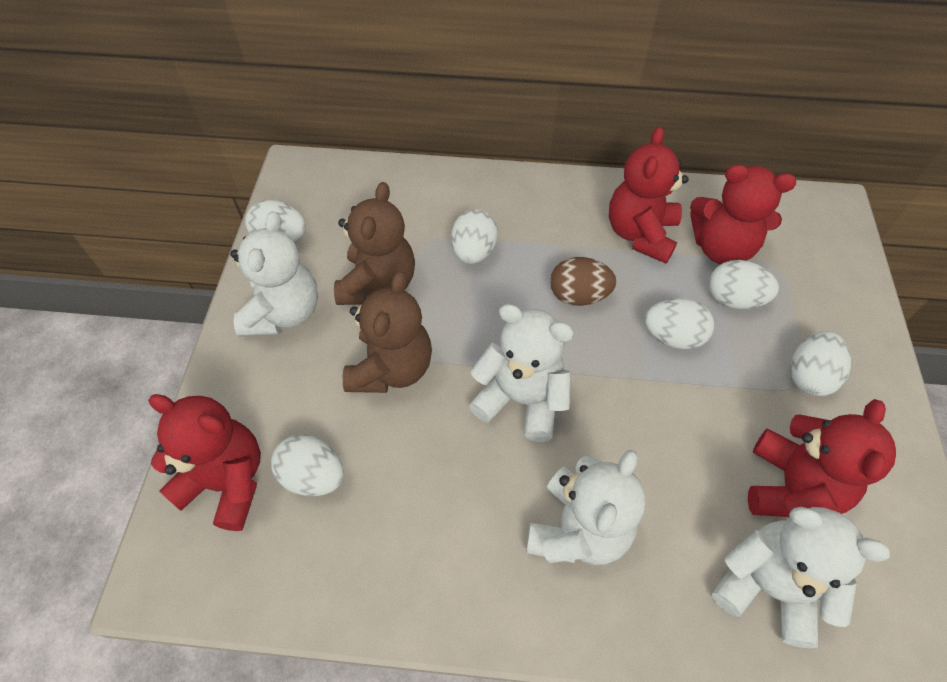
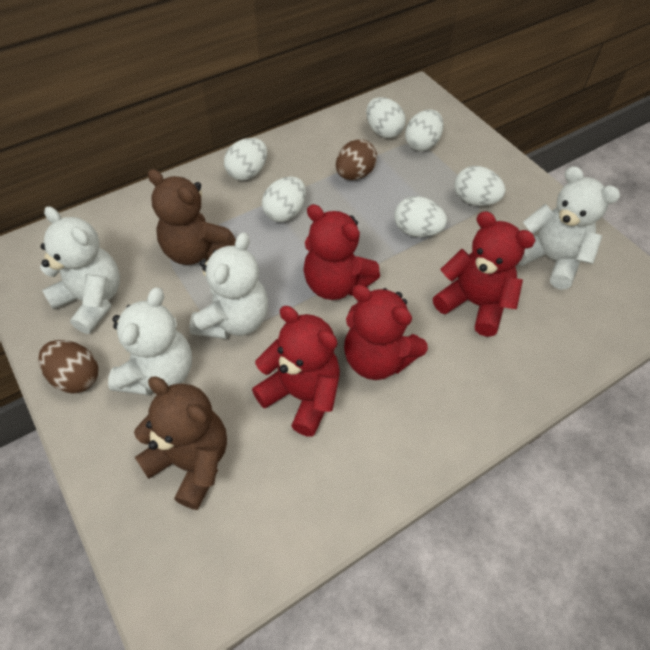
brown egg: 1 -> 2

